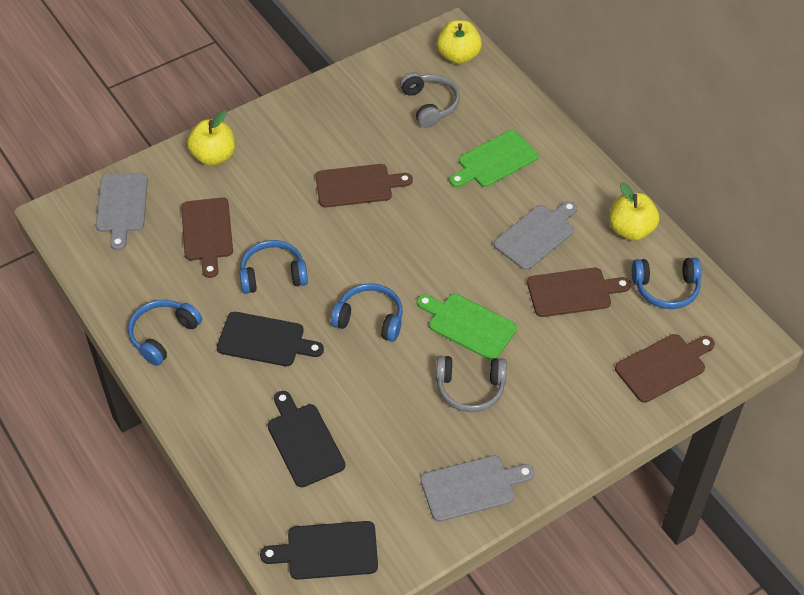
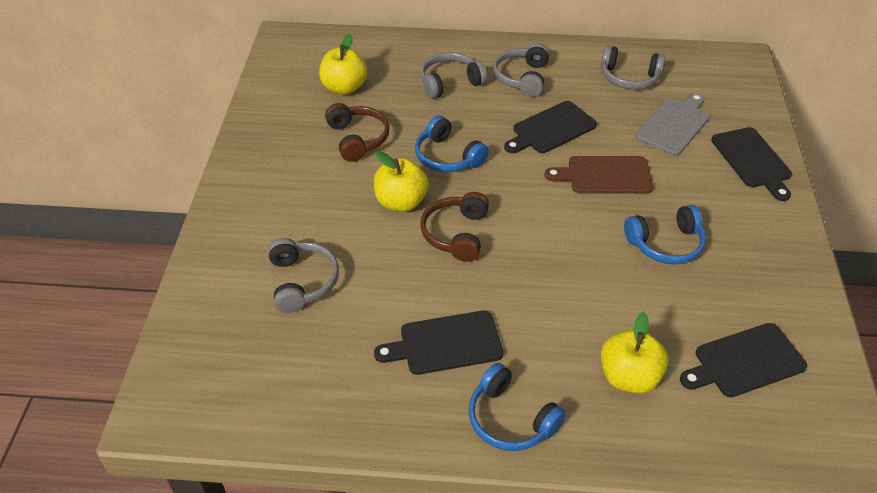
black cutting board: 3 -> 4
blue headphones: 4 -> 3
brown cutting board: 4 -> 1
brown headphones: 0 -> 2
green cutting board: 2 -> 0
grey cutting board: 3 -> 1
grey headphones: 2 -> 4

